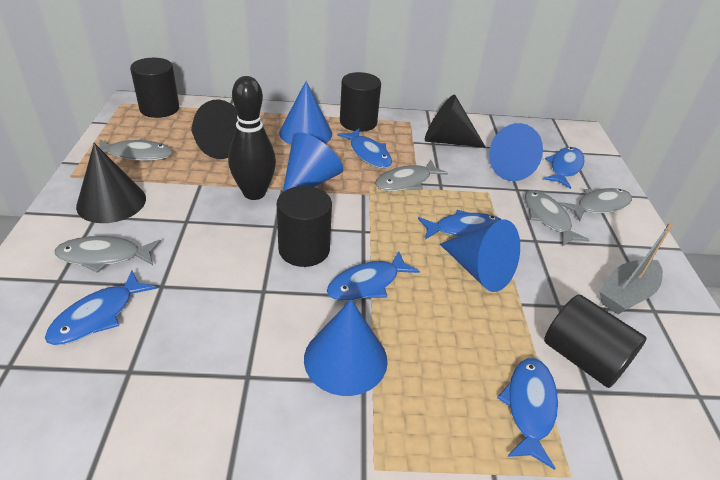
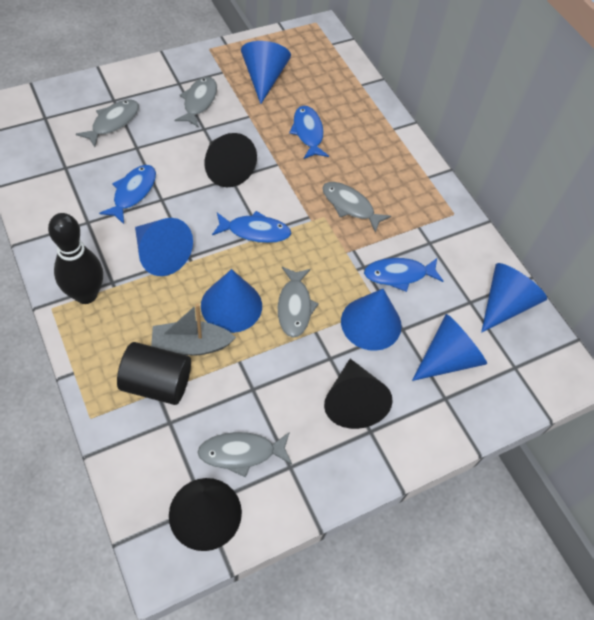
black cylinder: 4 -> 1
blue cone: 5 -> 6
blue fish: 6 -> 4

